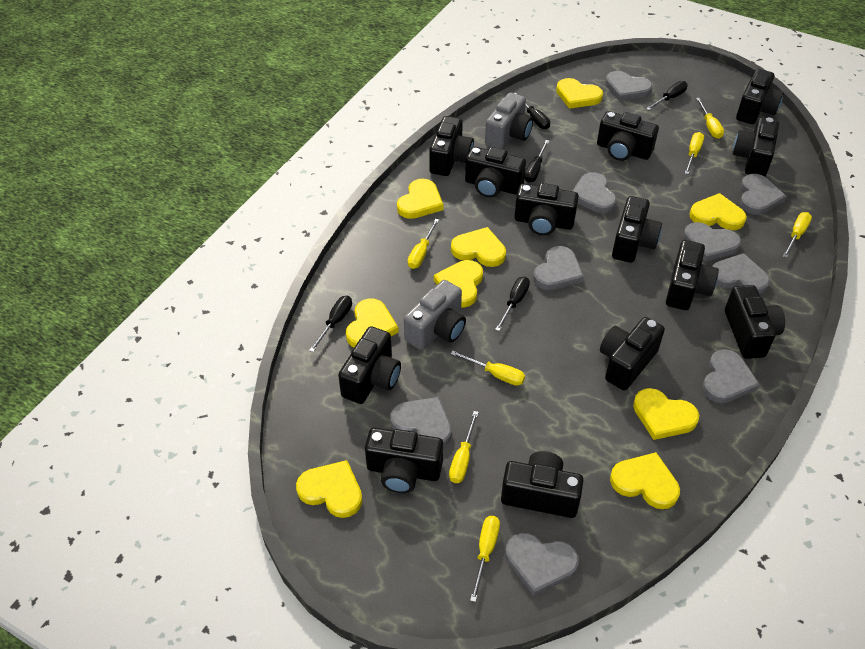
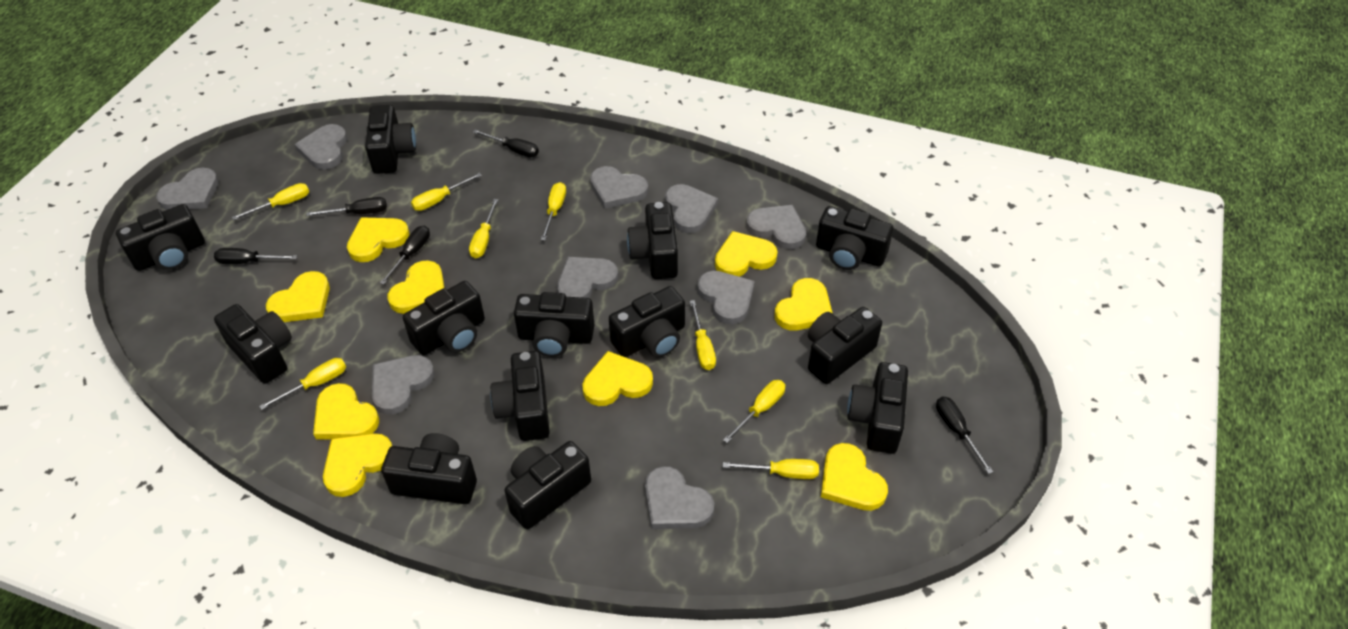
grey camera: 2 -> 0
yellow screwdriver: 7 -> 8

